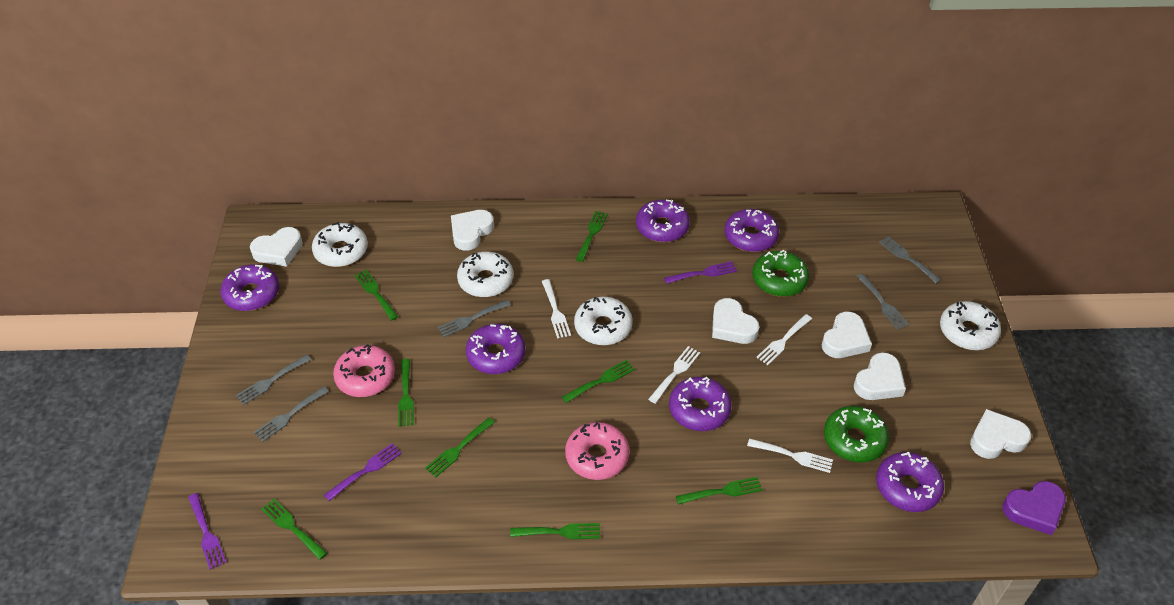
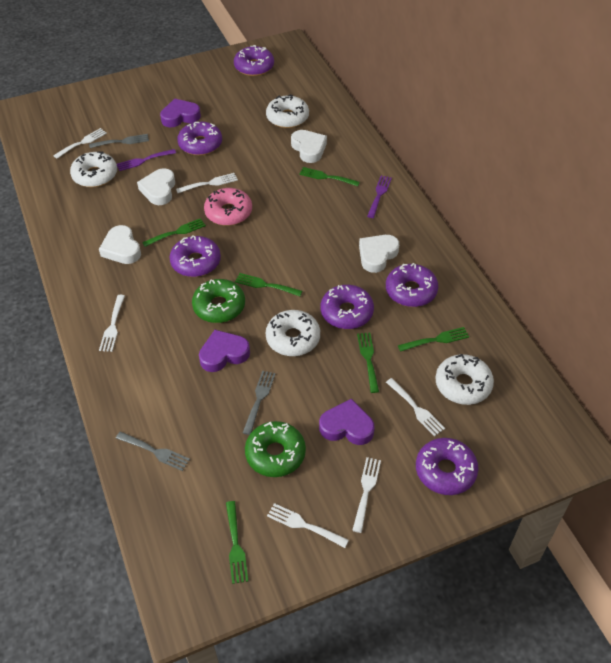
green fork: 8 -> 6
grey fork: 5 -> 3
pink donut: 2 -> 1
purple fork: 3 -> 2
purple heart: 1 -> 3
white fork: 4 -> 6
white heart: 6 -> 4

